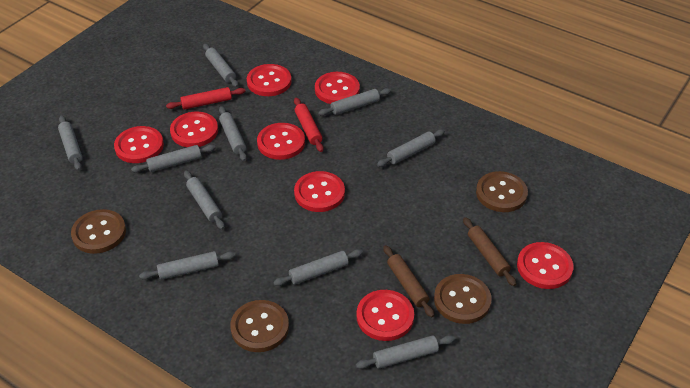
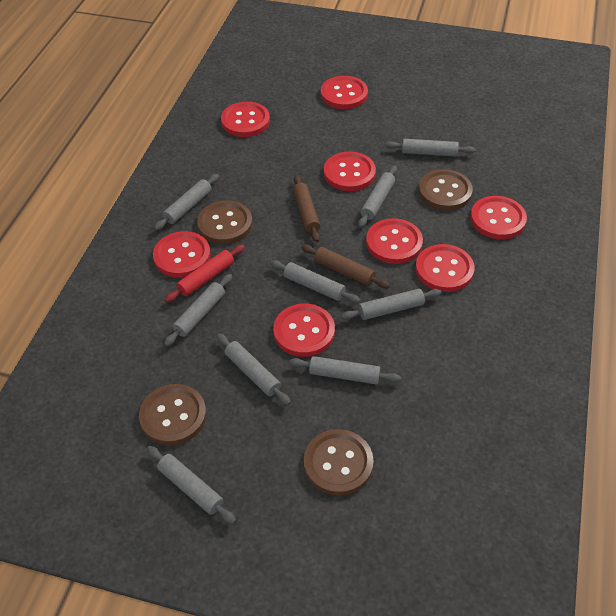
grey rolling pin: 10 -> 9
red rolling pin: 2 -> 1

